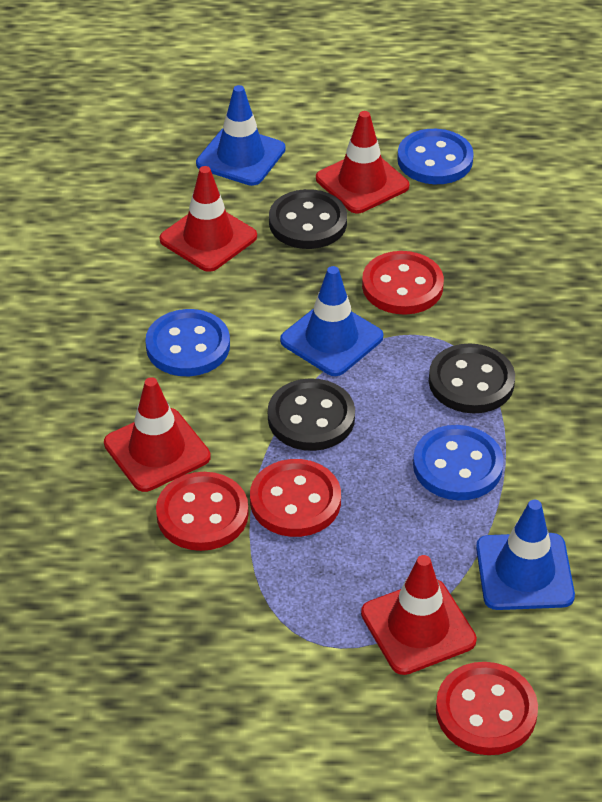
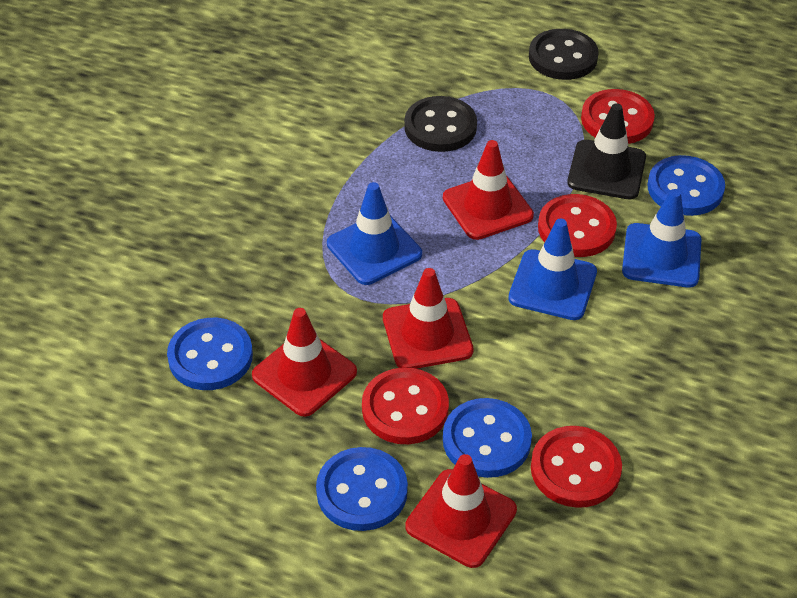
black button: 3 -> 2
black traffic cone: 0 -> 1
blue button: 3 -> 4

